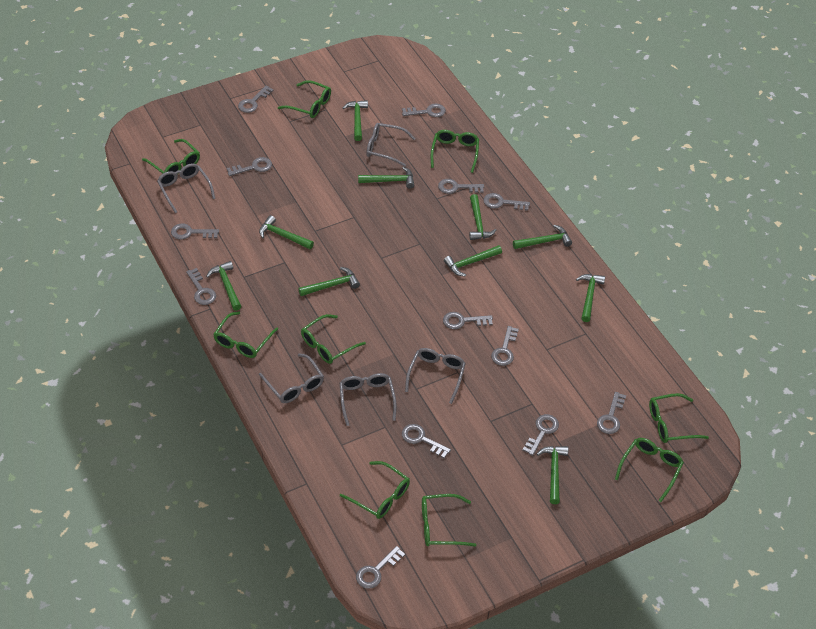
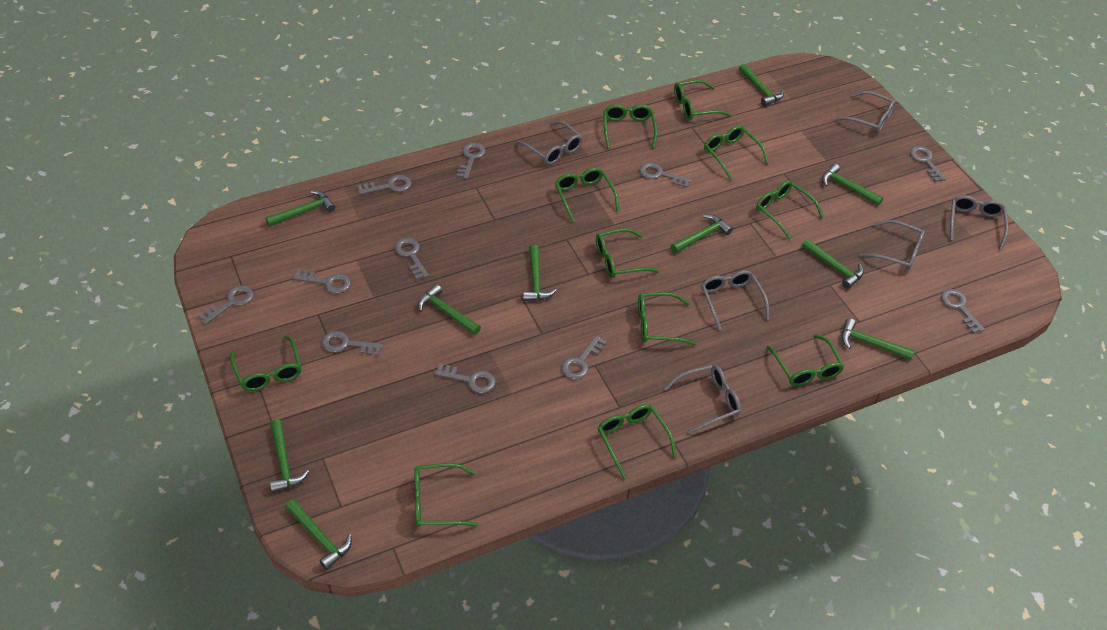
green glasses: 9 -> 11
grey glasses: 5 -> 6
grey key: 13 -> 11

